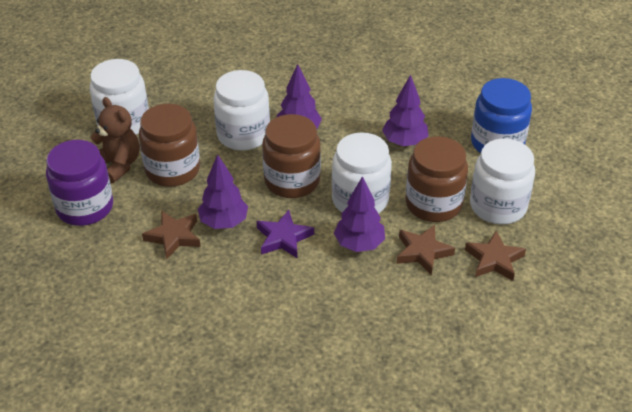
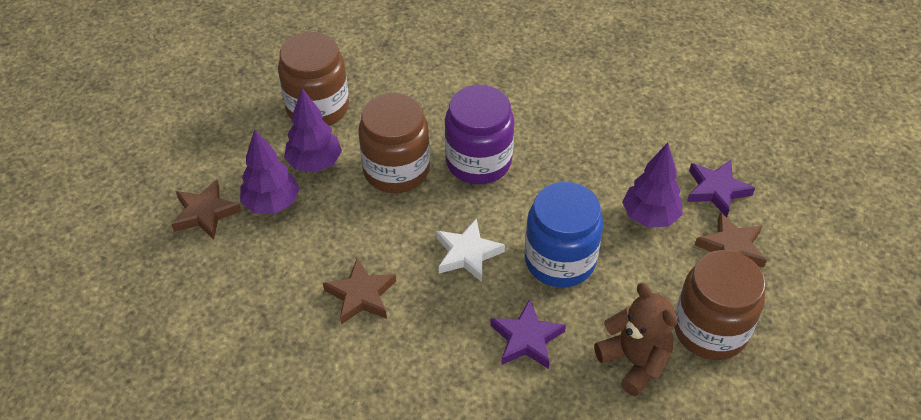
purple star: 1 -> 2
purple tree: 4 -> 3
white jar: 4 -> 0
white star: 0 -> 1

